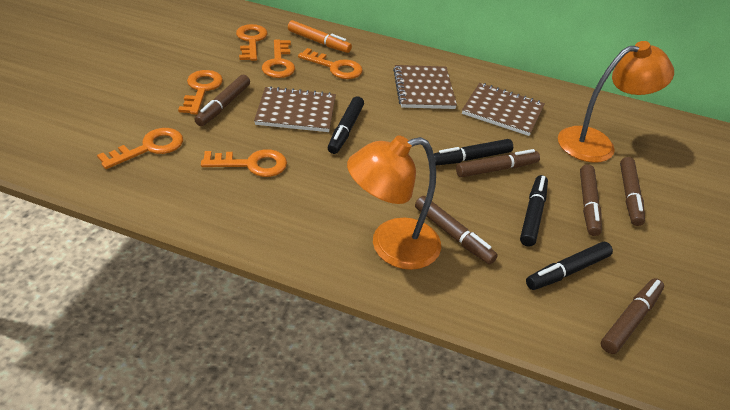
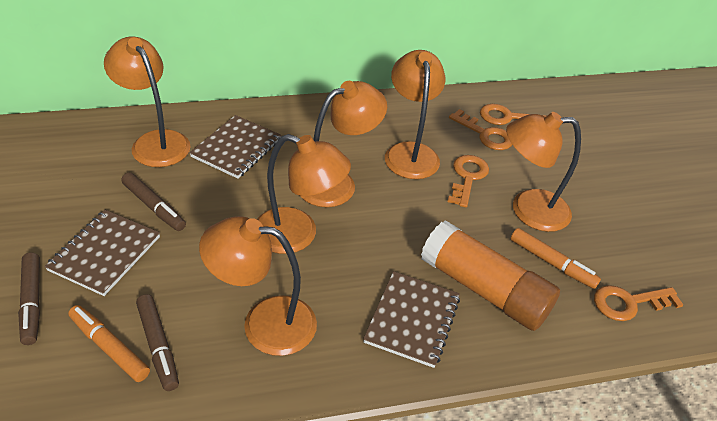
black marker: 4 -> 0
brown marker: 6 -> 3
orange glue stick: 0 -> 1
orange key: 6 -> 4
orange lamp: 2 -> 6
orange marker: 1 -> 2

